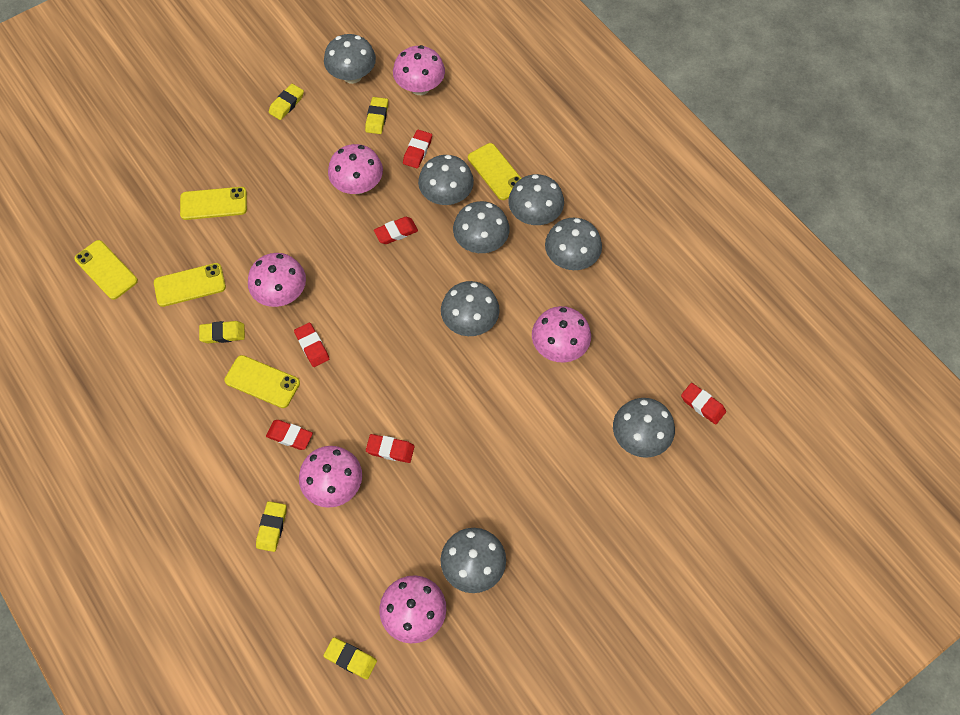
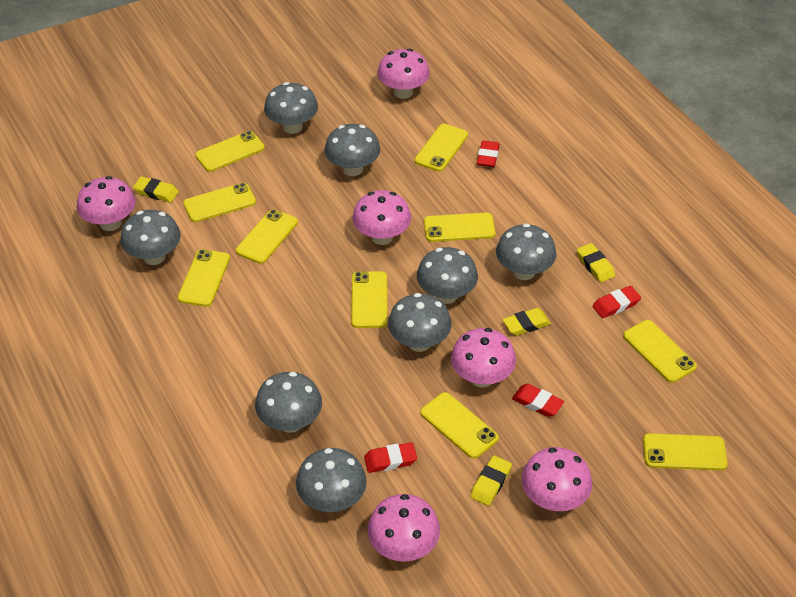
red eraser: 6 -> 4
yellow eraser: 5 -> 4
yellow phone: 5 -> 10

